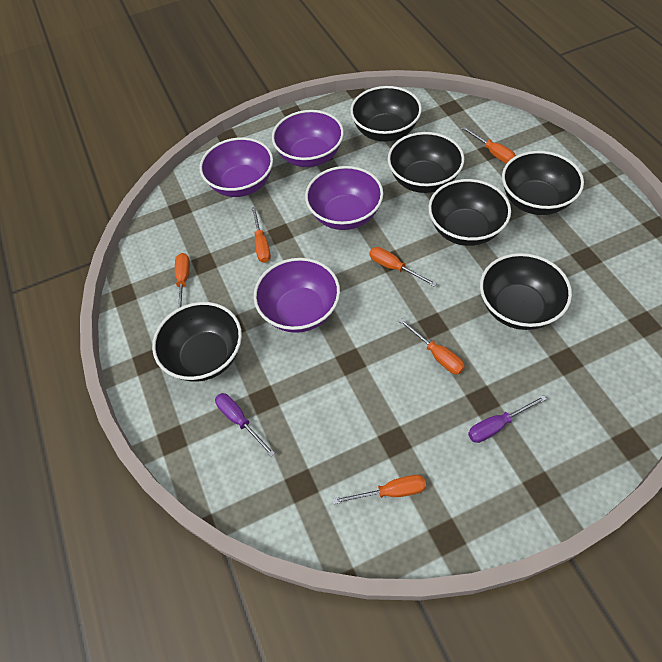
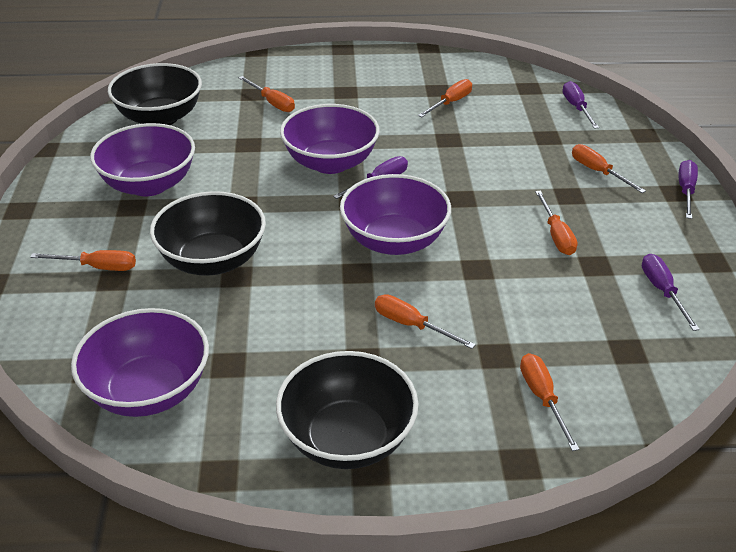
black bowl: 6 -> 3
orange screwdriver: 6 -> 7
purple screwdriver: 2 -> 4

